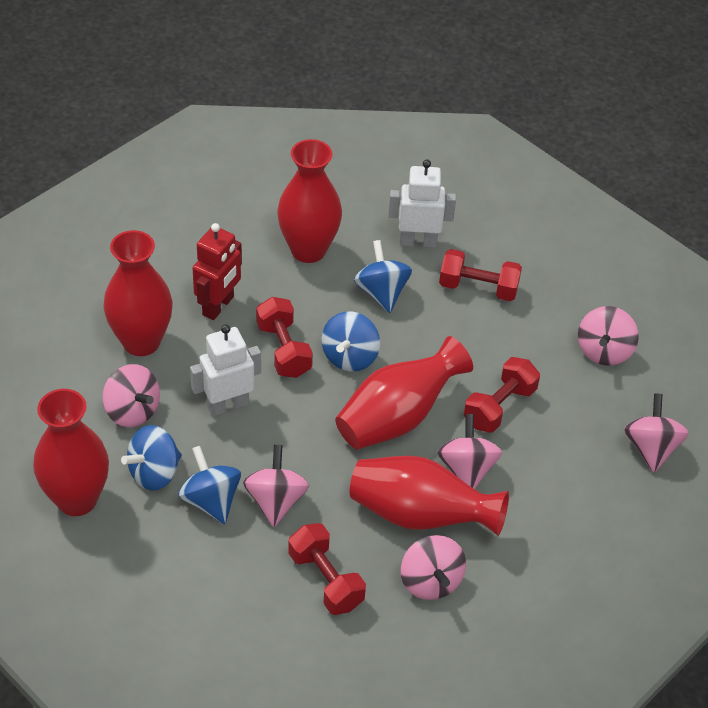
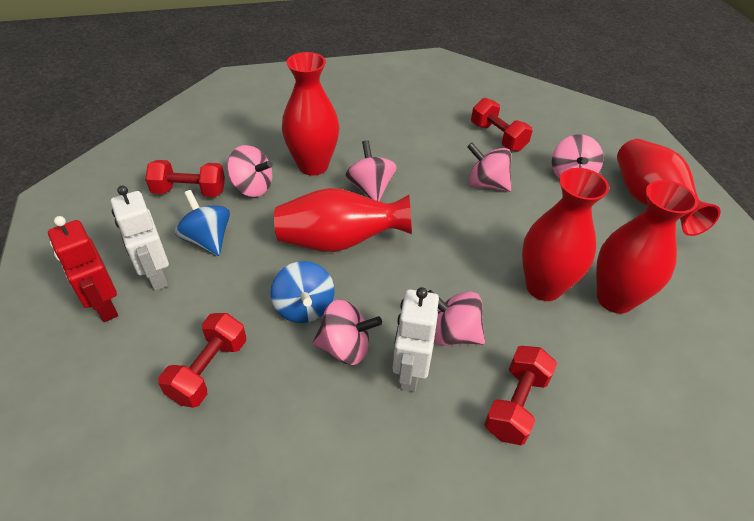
blue spinning top: 4 -> 2

